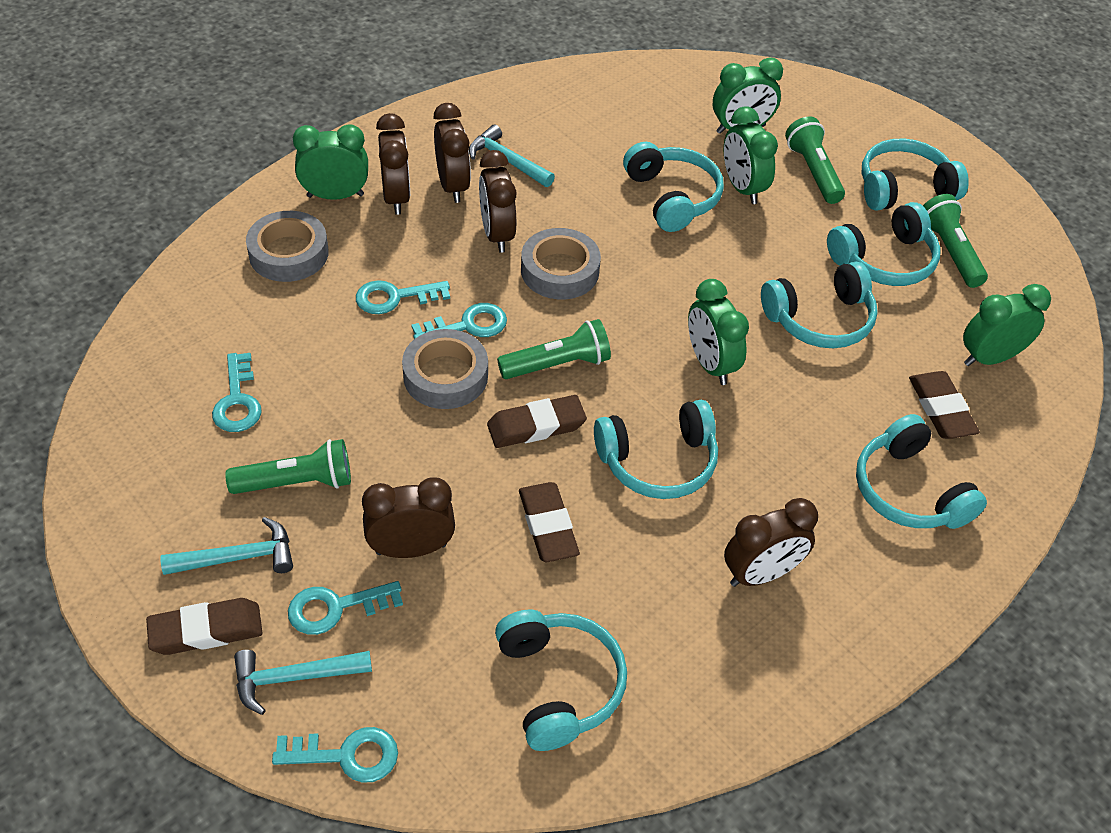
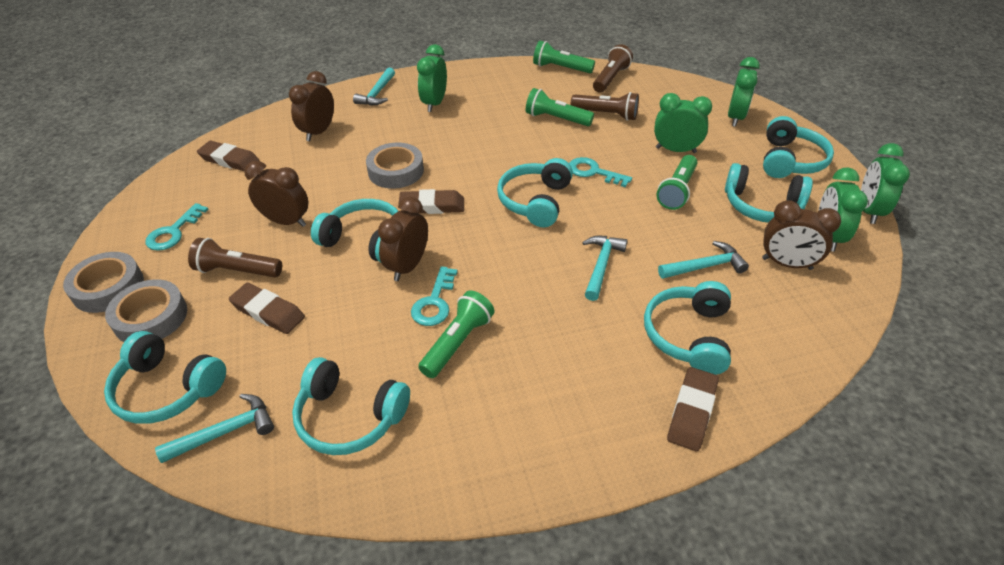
brown clock: 5 -> 4
brown flashlight: 0 -> 3
turquoise hammer: 3 -> 4
turquoise key: 5 -> 3

